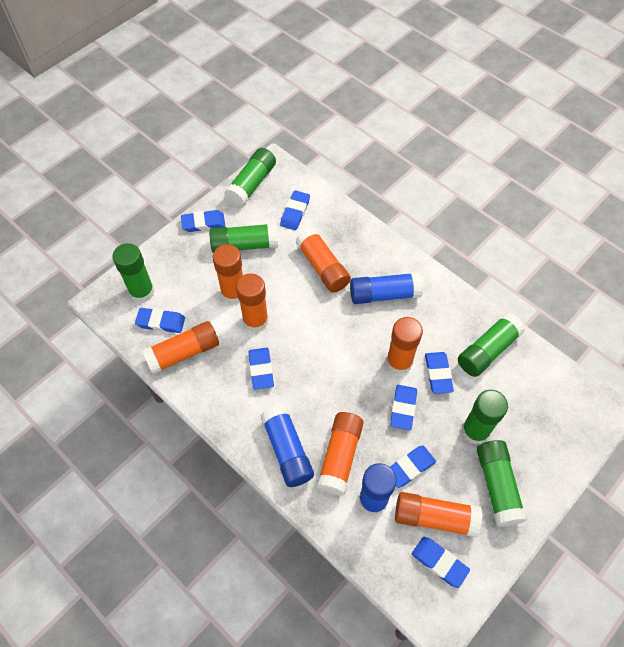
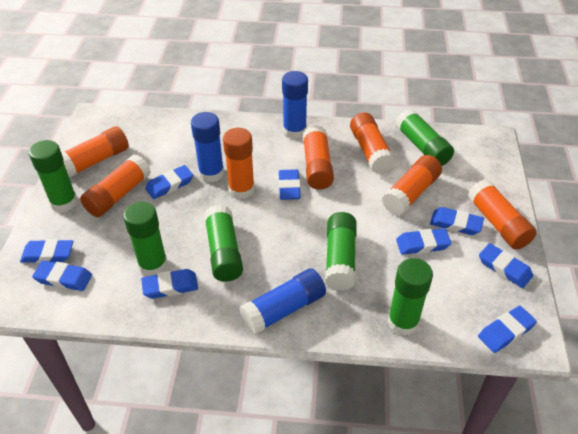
blue eraser: 8 -> 9

